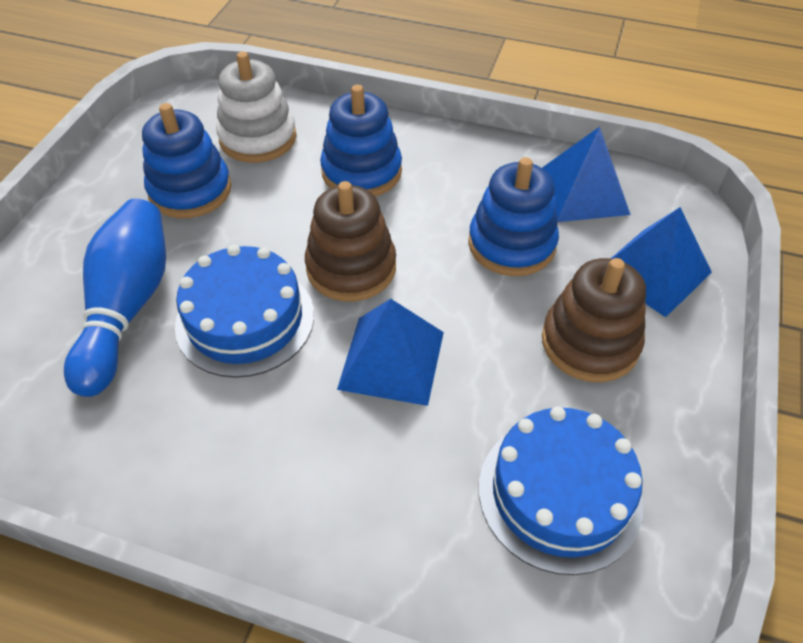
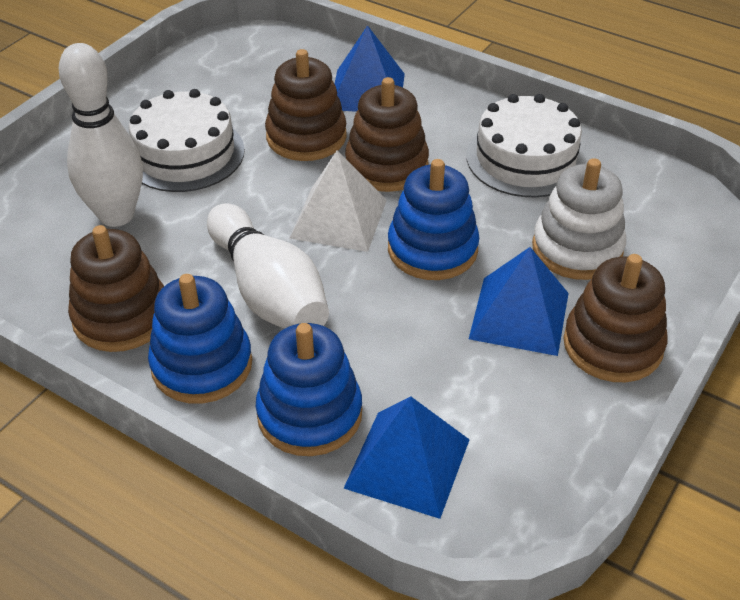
blue bowling pin: 1 -> 0
blue cake: 2 -> 0
brown stacking toy: 2 -> 4
white bowling pin: 0 -> 2
white cake: 0 -> 2
white pyramid: 0 -> 1

